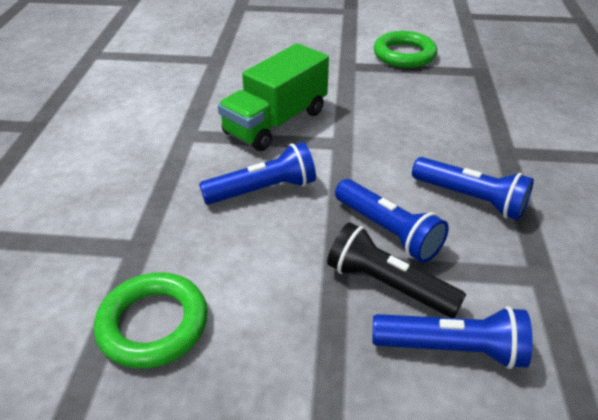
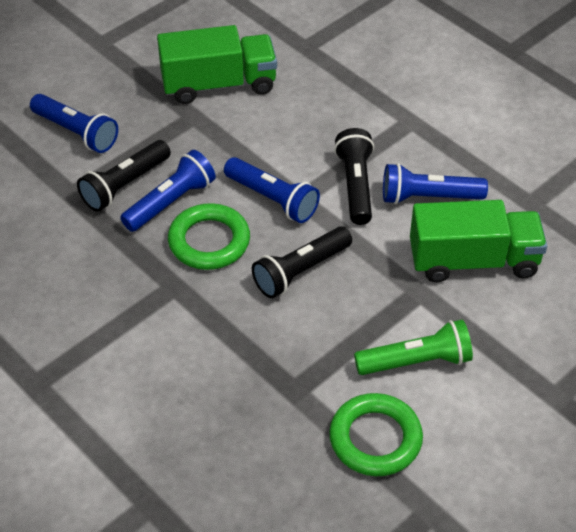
black flashlight: 1 -> 3
green flashlight: 0 -> 1
green truck: 1 -> 2

